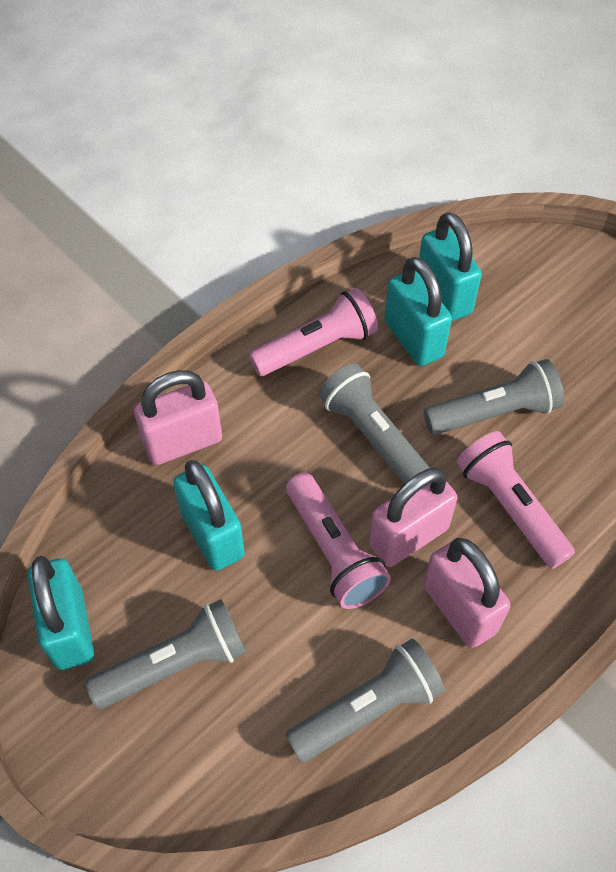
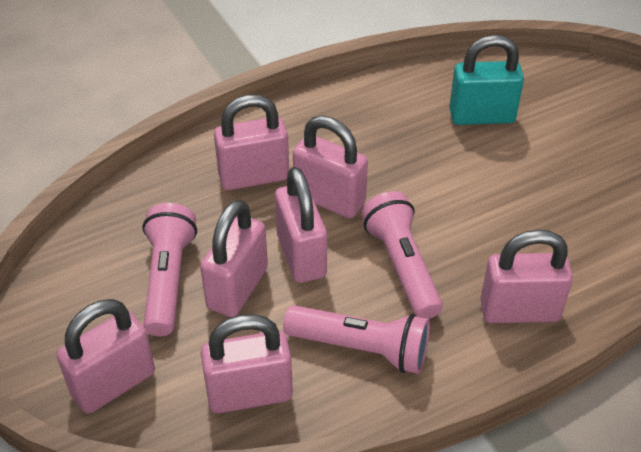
grey flashlight: 4 -> 0
pink padlock: 3 -> 7
turquoise padlock: 4 -> 1

